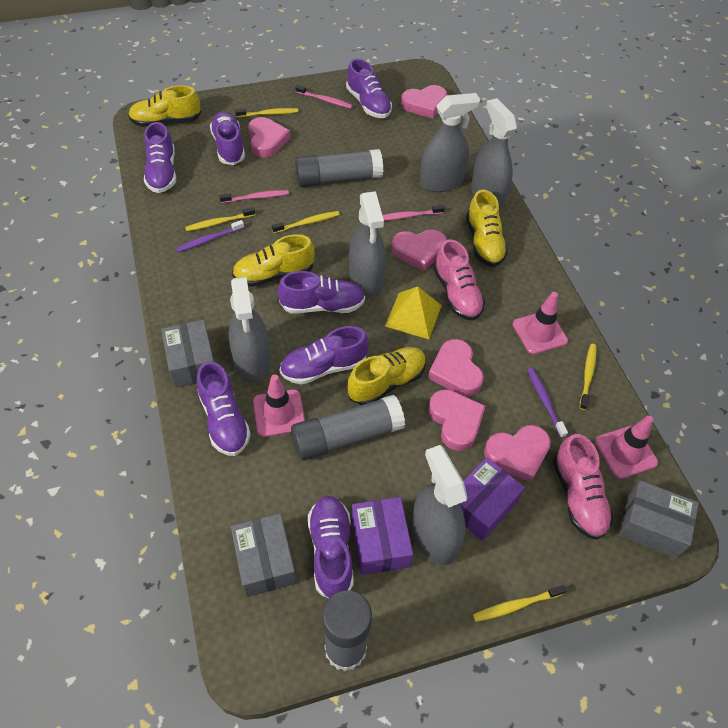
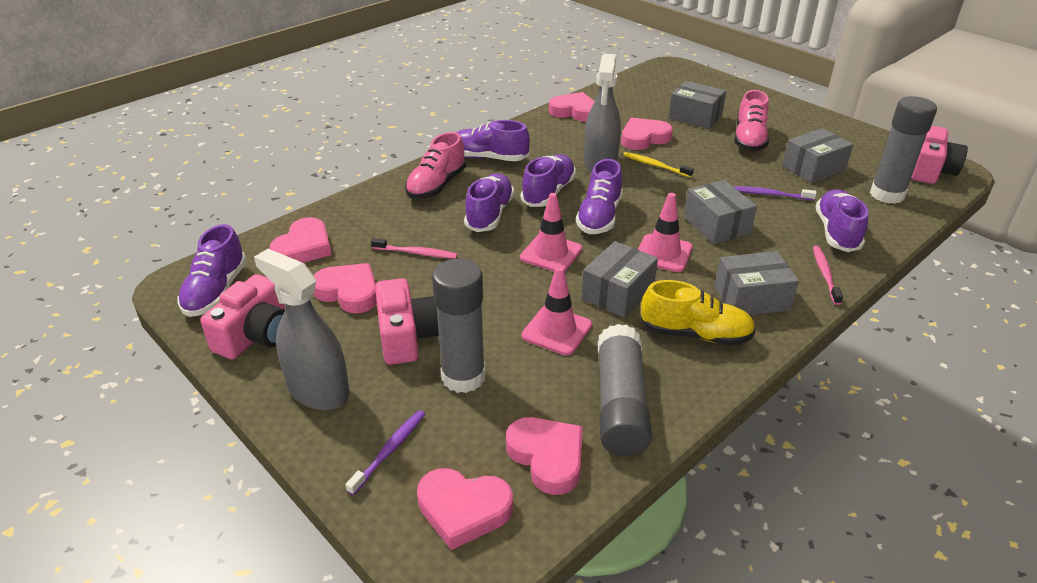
grey box: 3 -> 5
grey spray bottle: 5 -> 2
pink camera: 0 -> 3
pink toothbrush: 3 -> 2
purple box: 2 -> 0
purple shoe: 7 -> 6
yellow pyramid: 1 -> 0
yellow shoe: 4 -> 1
yellow toothbrush: 5 -> 1

